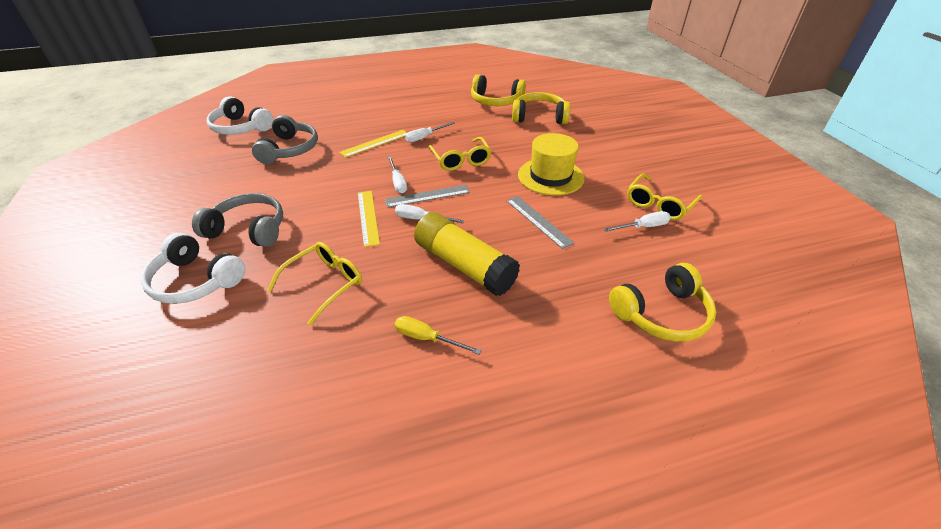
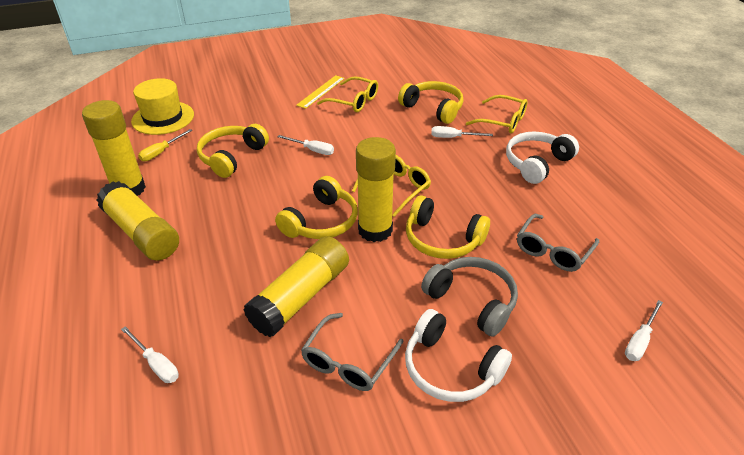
grey glasses: 0 -> 2
grey headphones: 2 -> 1
grey ruler: 2 -> 0
yellow glue stick: 1 -> 4
yellow headphones: 3 -> 4
yellow ruler: 2 -> 1

